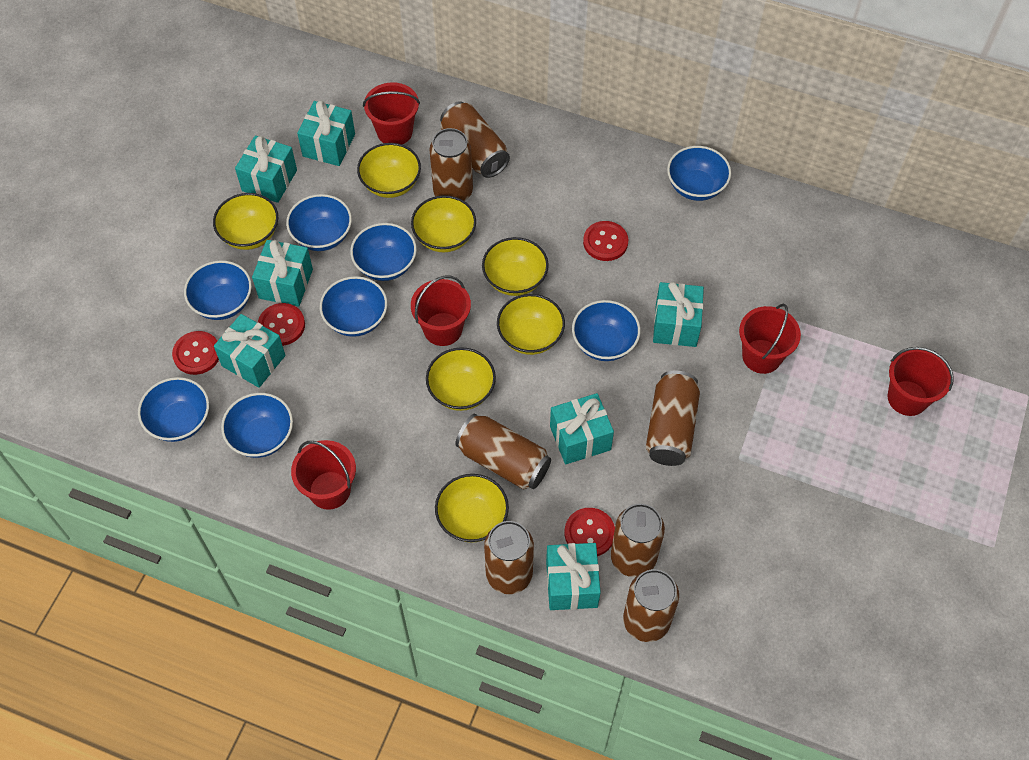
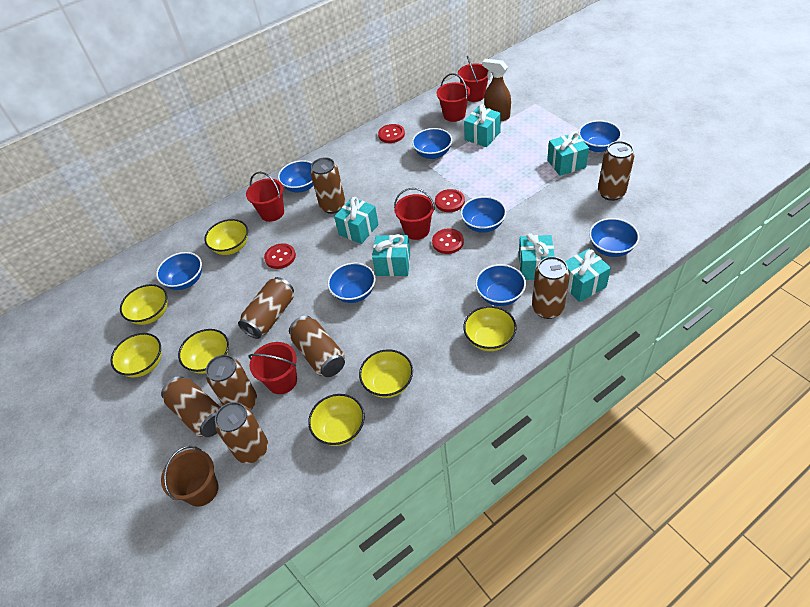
brown bucket: 0 -> 1
brown can: 7 -> 8
brown spray bottle: 0 -> 1
turquoise gift: 7 -> 6

